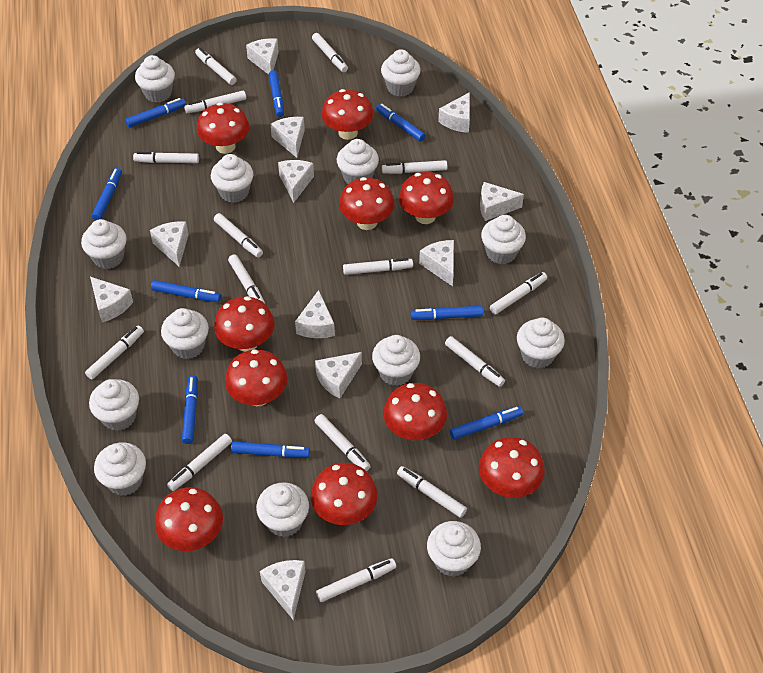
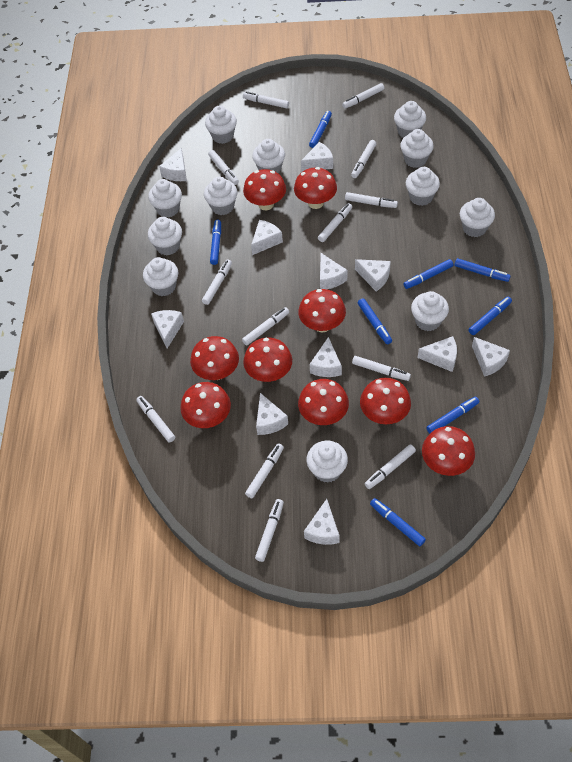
blue marker: 9 -> 8
red mushroom: 10 -> 9
white cupcake: 13 -> 12
white marker: 15 -> 13

